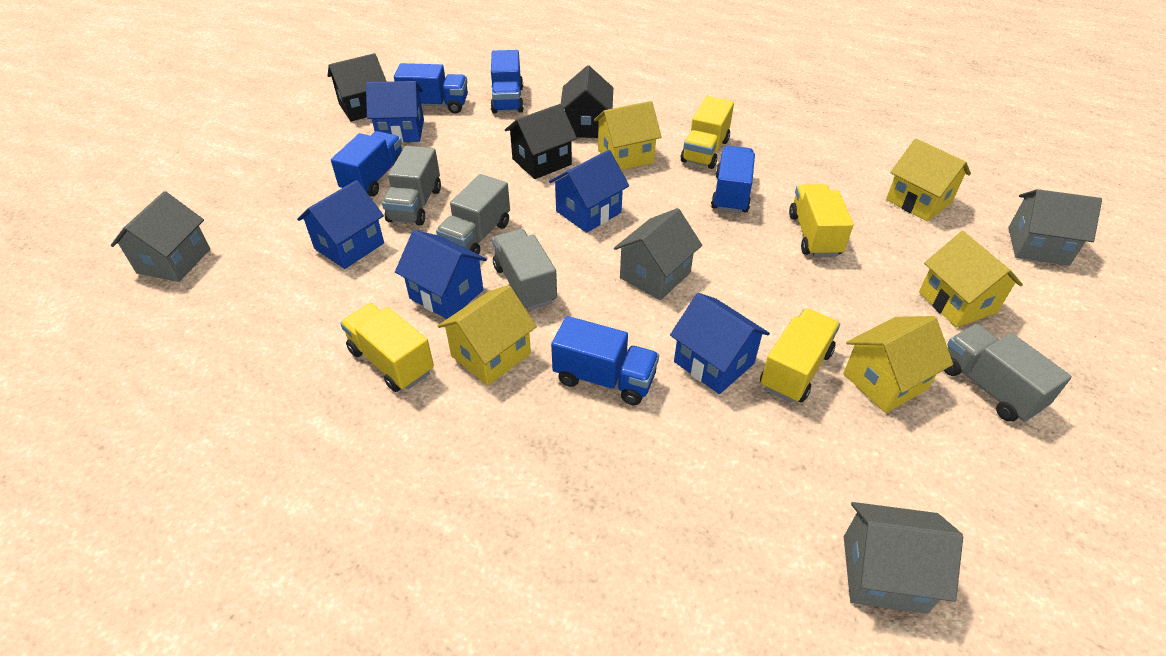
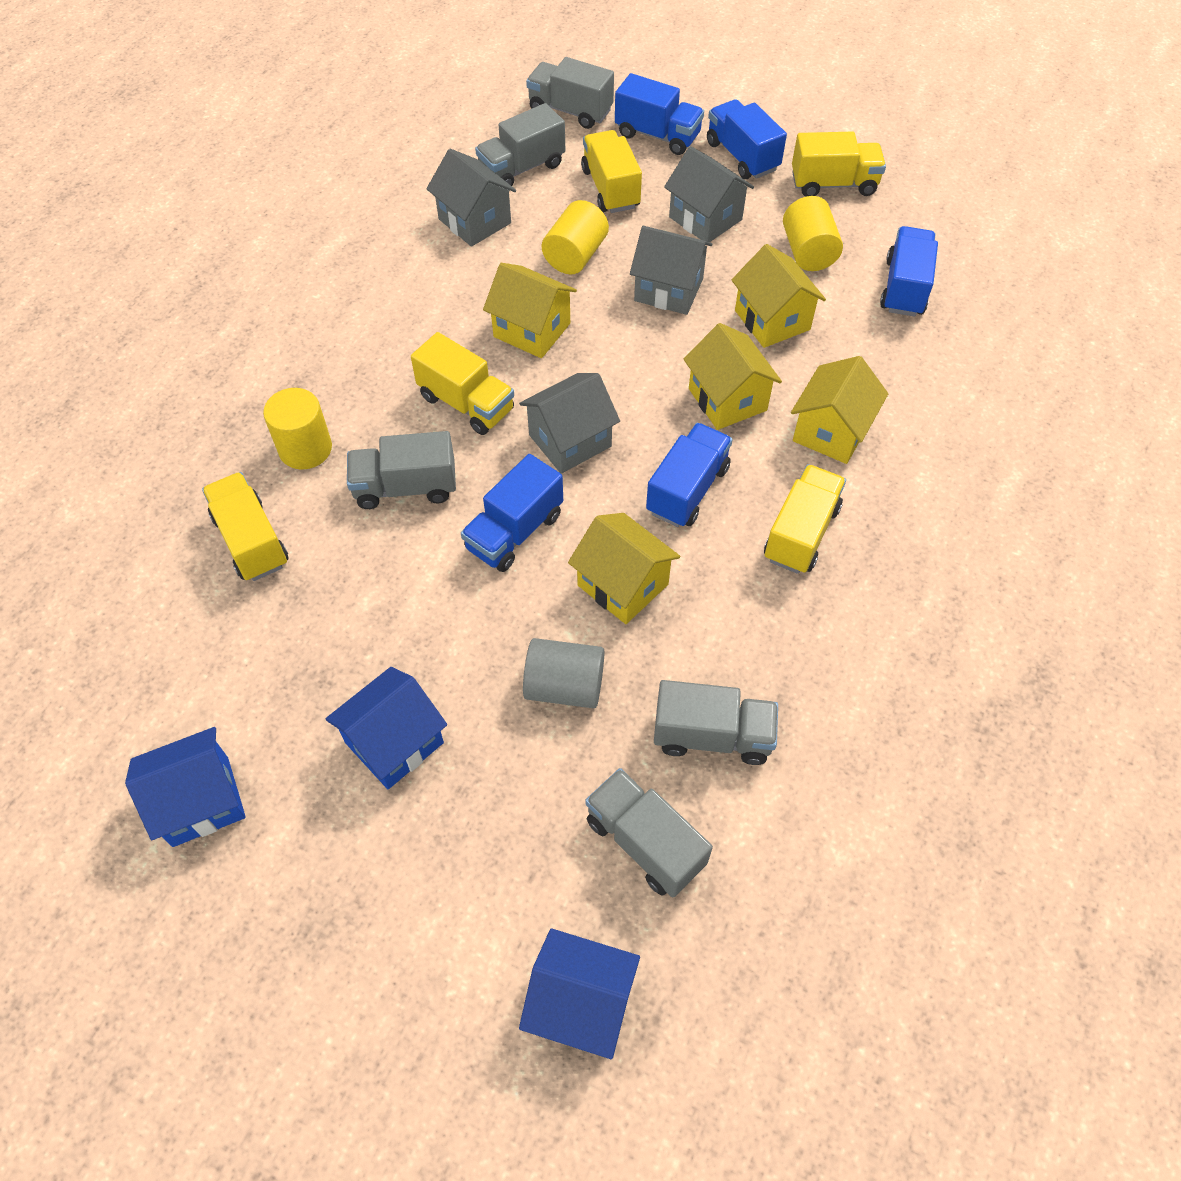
black house: 3 -> 0
blue house: 5 -> 3
grey cylinder: 0 -> 1
grey truck: 4 -> 5
yellow cylinder: 0 -> 3
yellow truck: 4 -> 5

